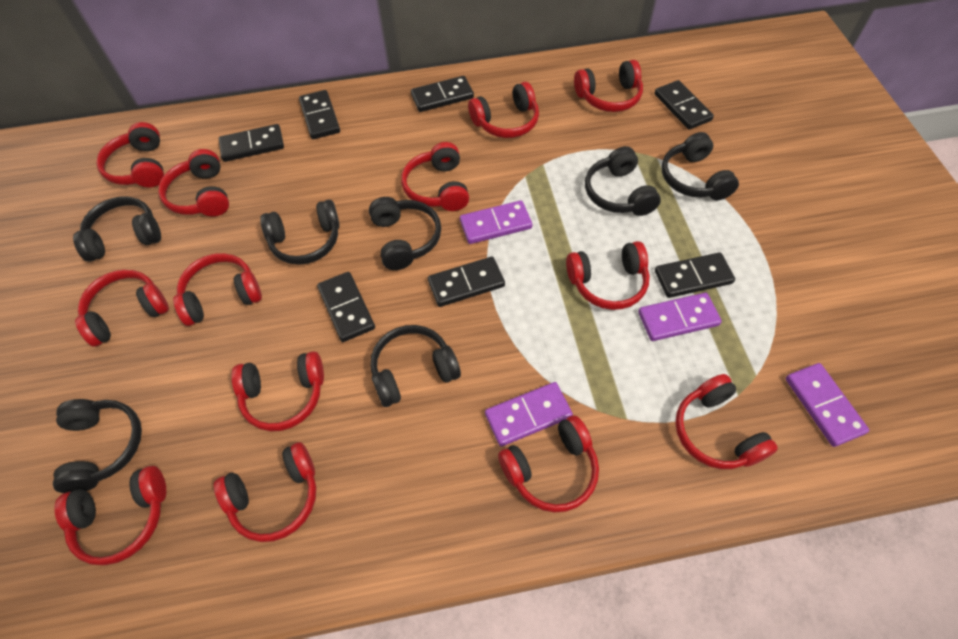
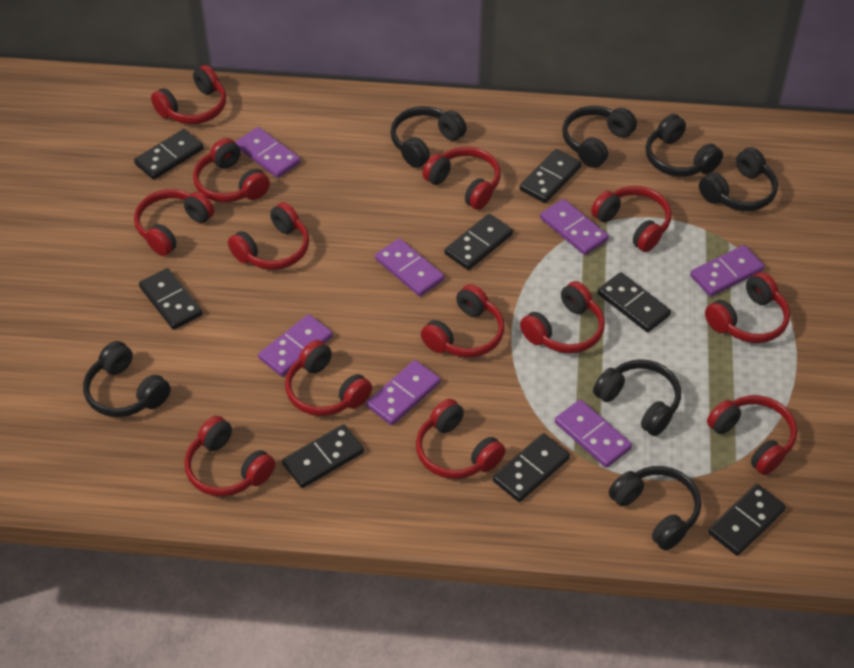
black domino: 7 -> 8
purple domino: 4 -> 7

